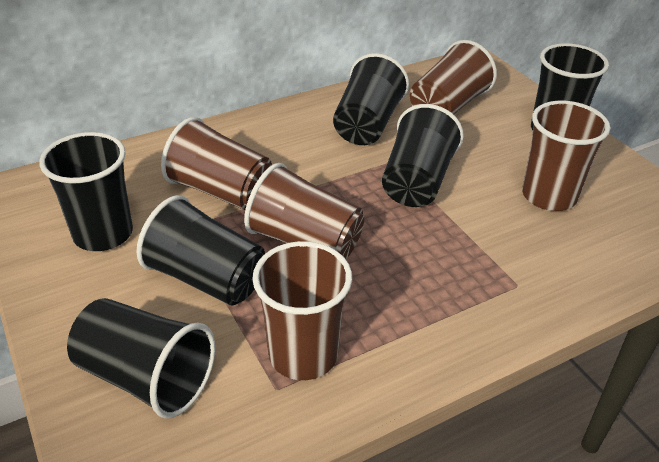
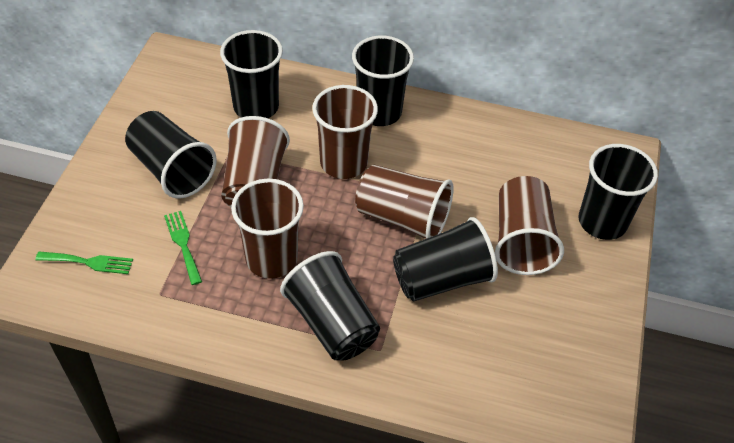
green fork: 0 -> 2

